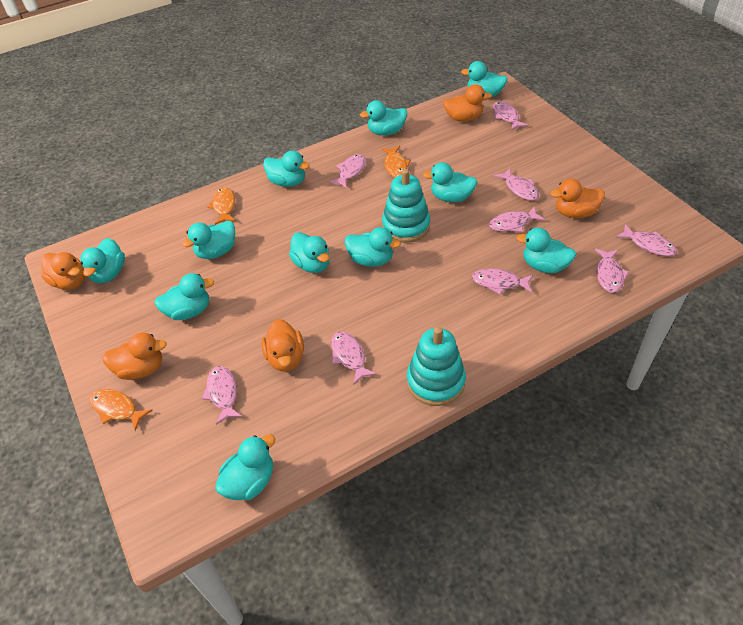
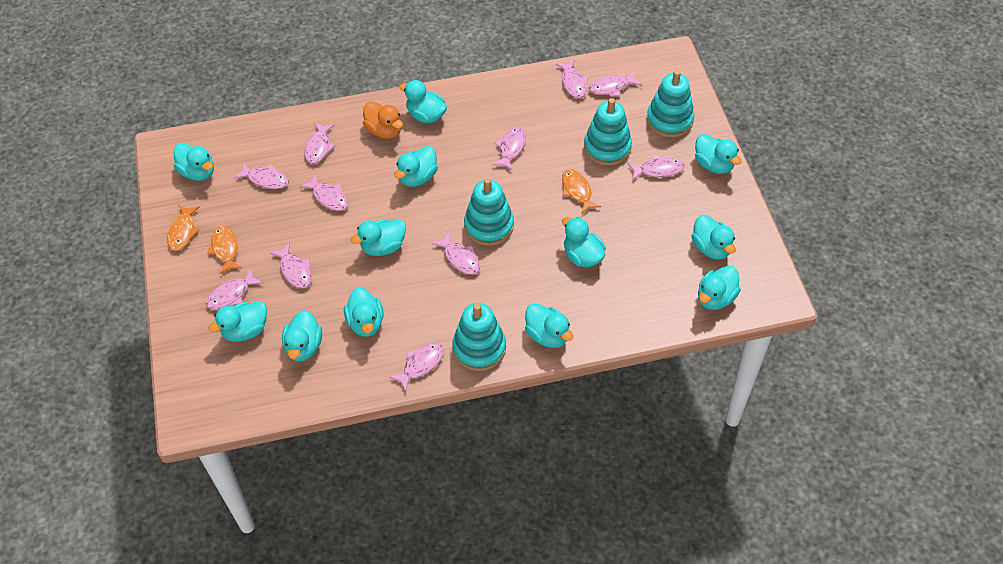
orange duck: 5 -> 1
pink fish: 9 -> 11
turquoise duck: 11 -> 12
turquoise stacking toy: 2 -> 4

